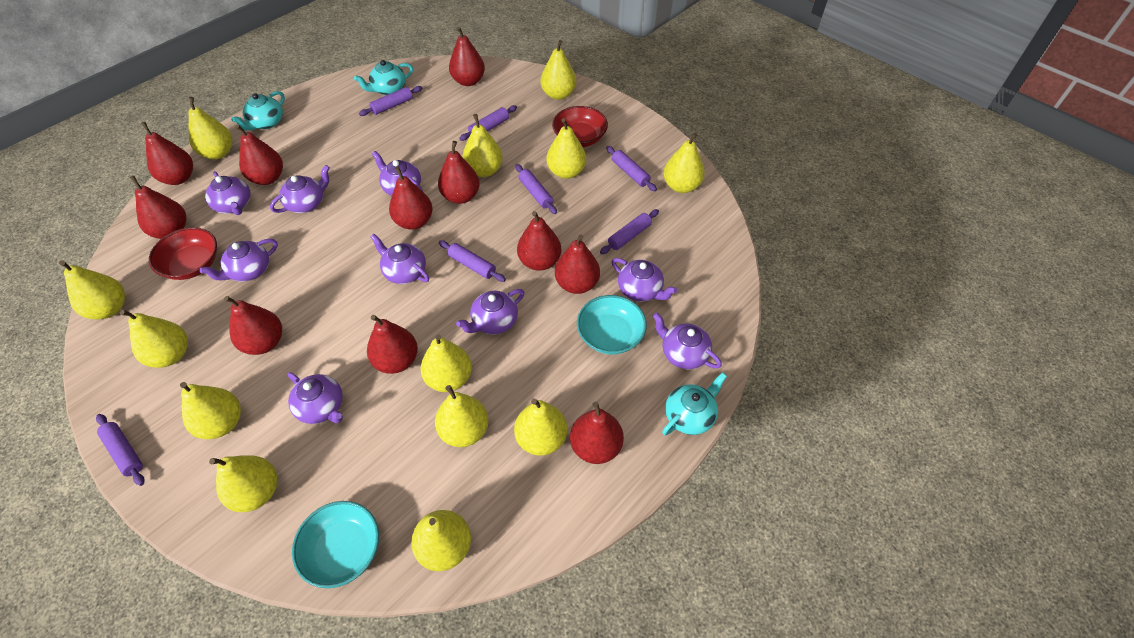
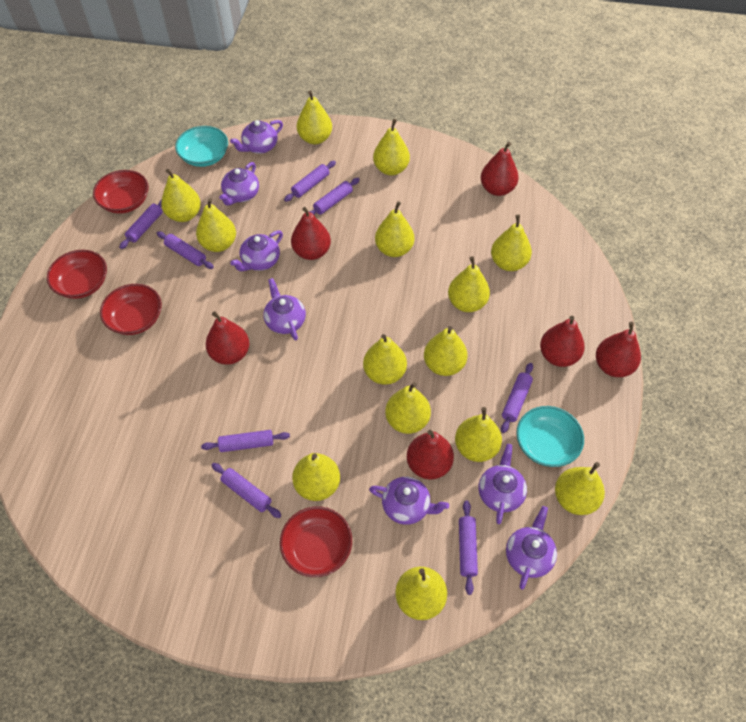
purple rolling pin: 7 -> 8
purple teapot: 9 -> 7
red bowl: 2 -> 4
red pear: 11 -> 6
turquoise teapot: 3 -> 0
yellow pear: 13 -> 14

